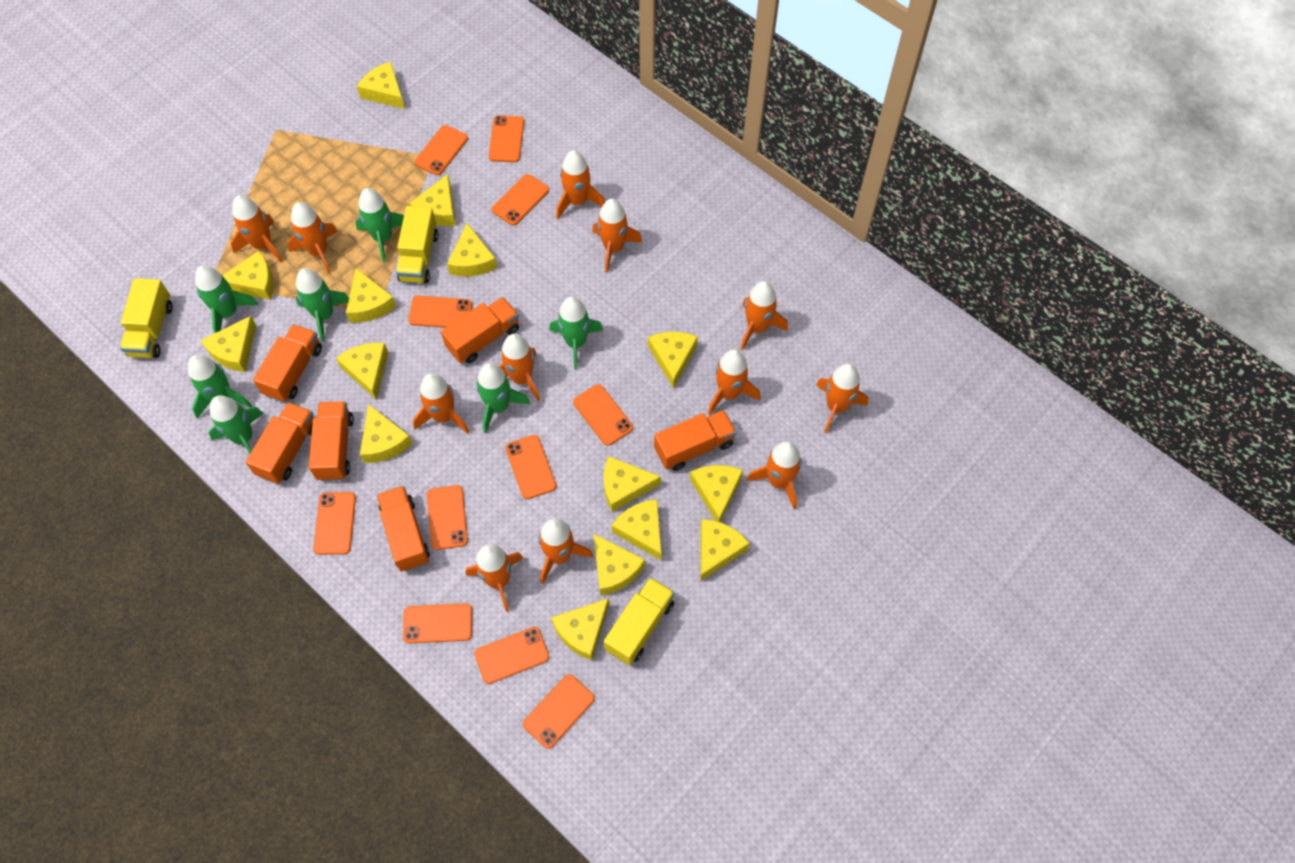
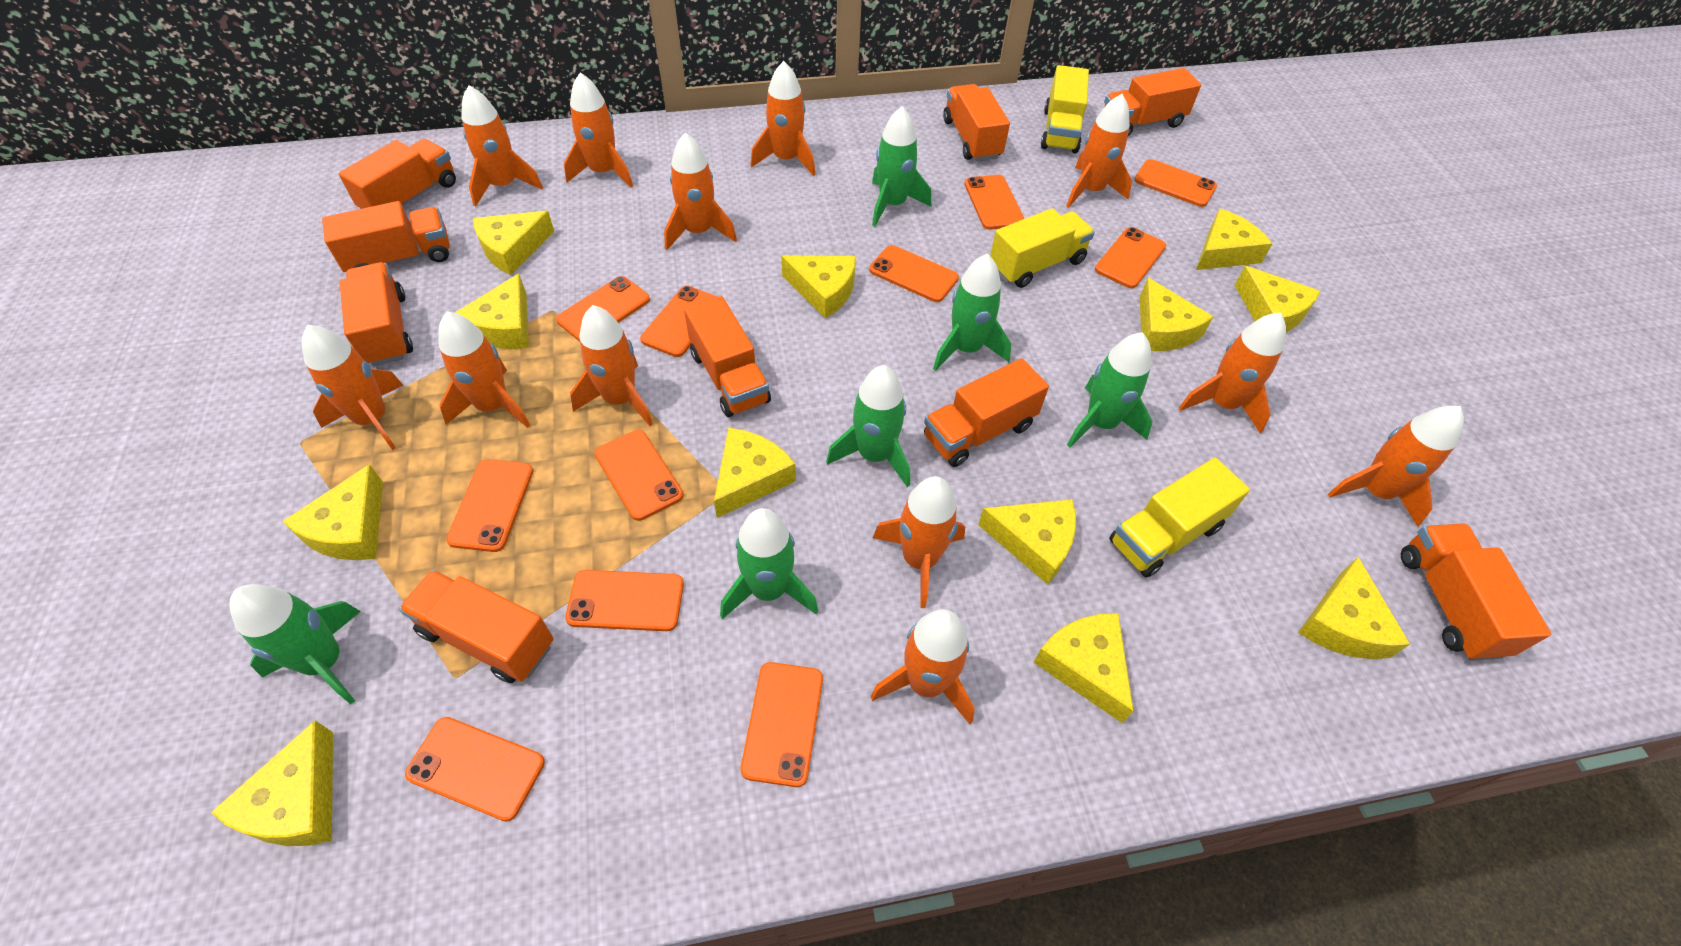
green rocket: 7 -> 6
orange truck: 6 -> 9
yellow cheese: 15 -> 12

